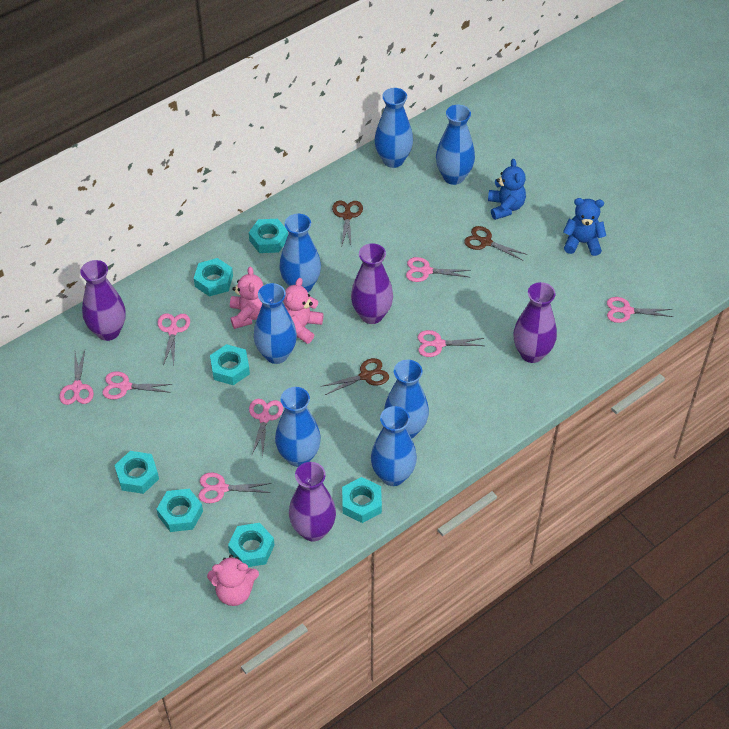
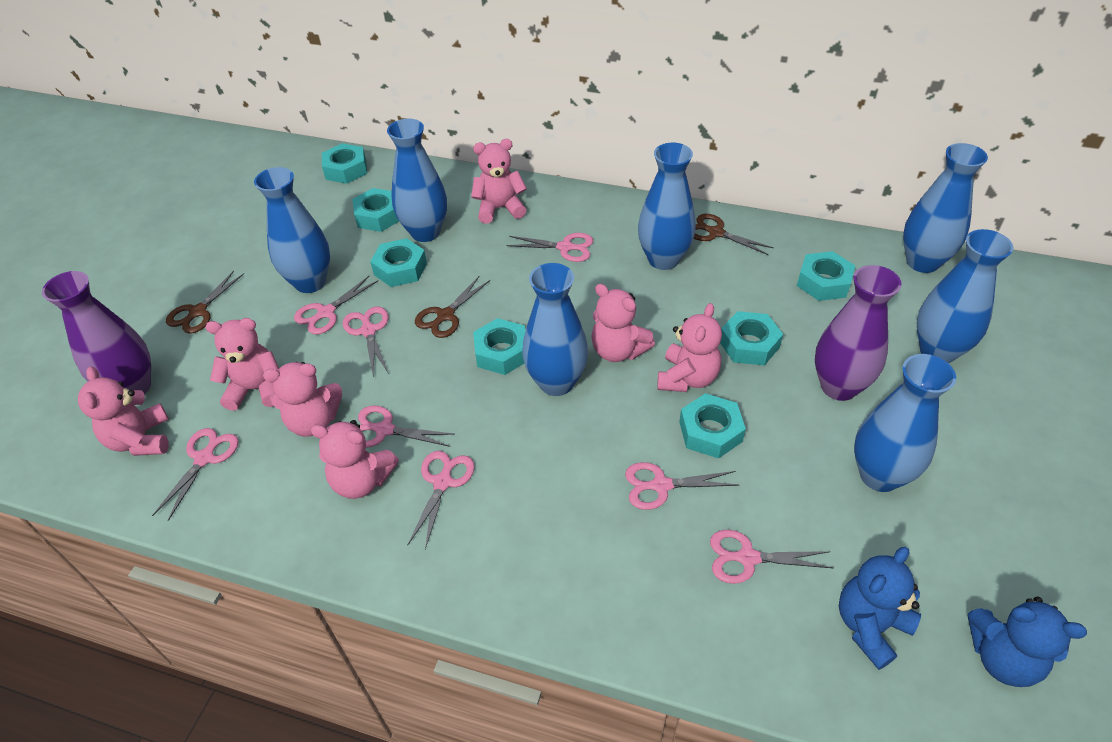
pink teddy bear: 3 -> 7
purple vase: 4 -> 2

